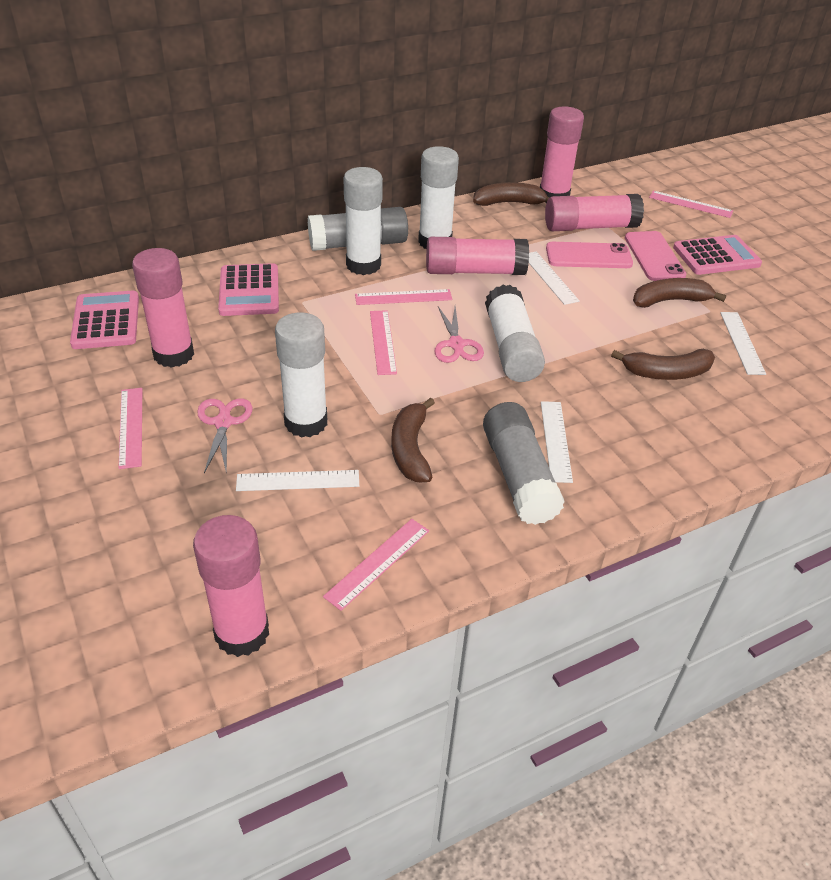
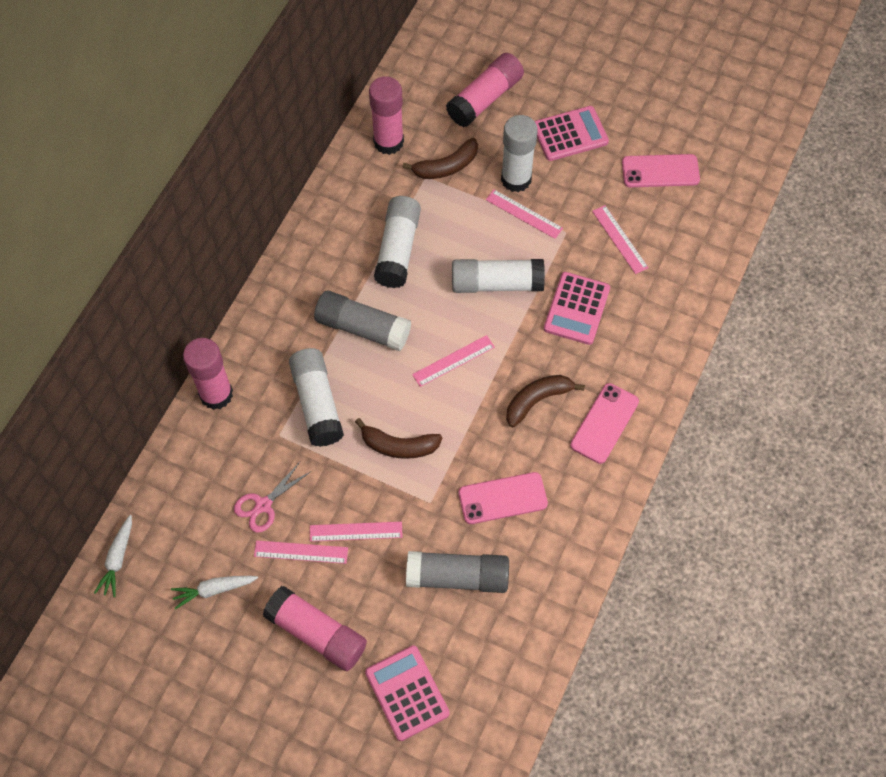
brown banana: 4 -> 3
pink glue stick: 5 -> 4
pink phone: 2 -> 3
pink scissors: 2 -> 1
white carrot: 0 -> 2
white ruler: 4 -> 0

